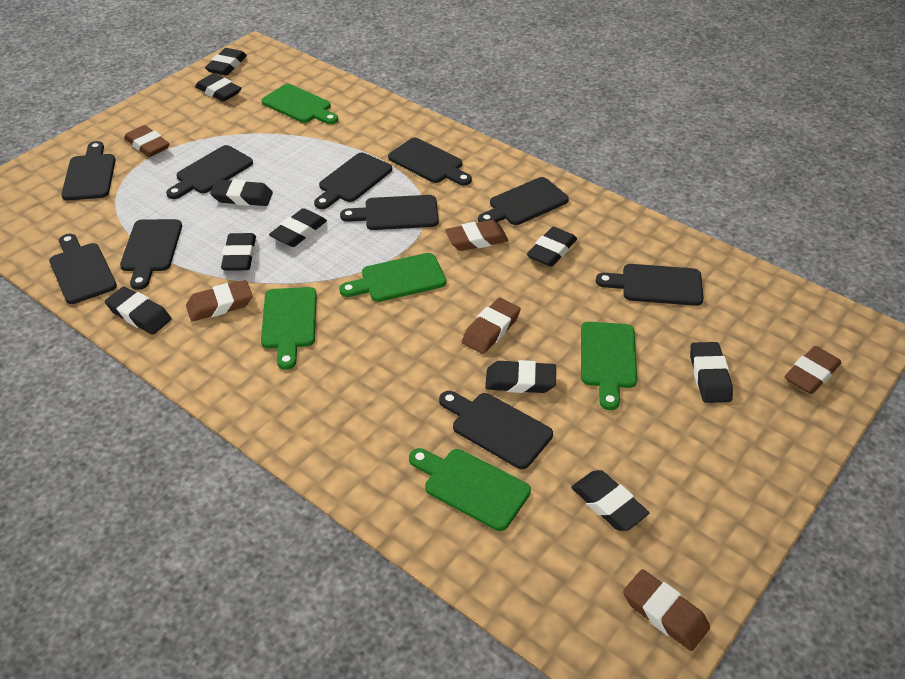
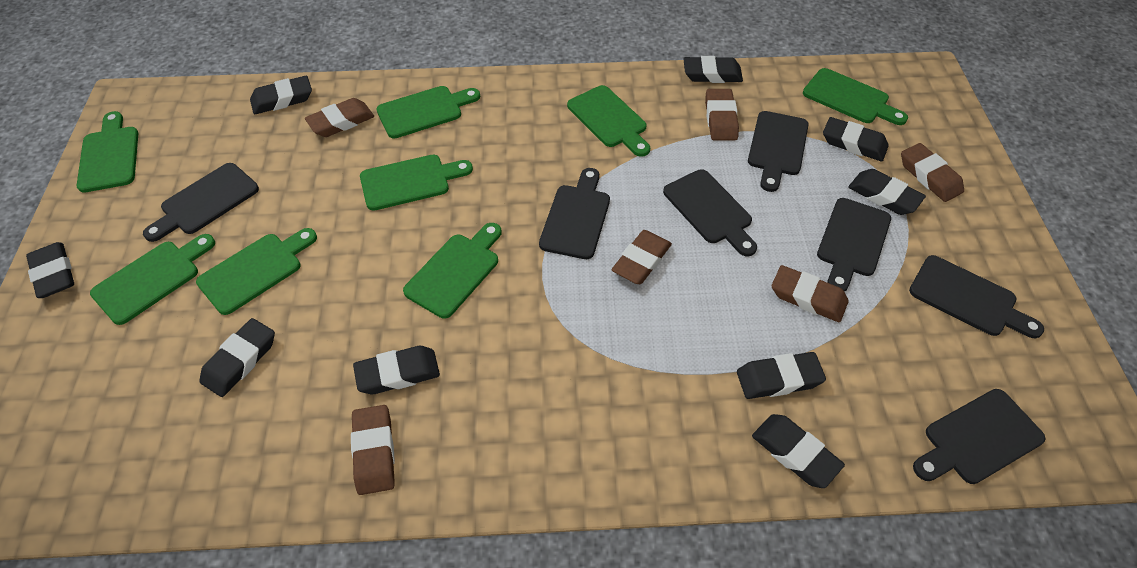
black cutting board: 10 -> 7
black eraser: 10 -> 9
green cutting board: 5 -> 8

